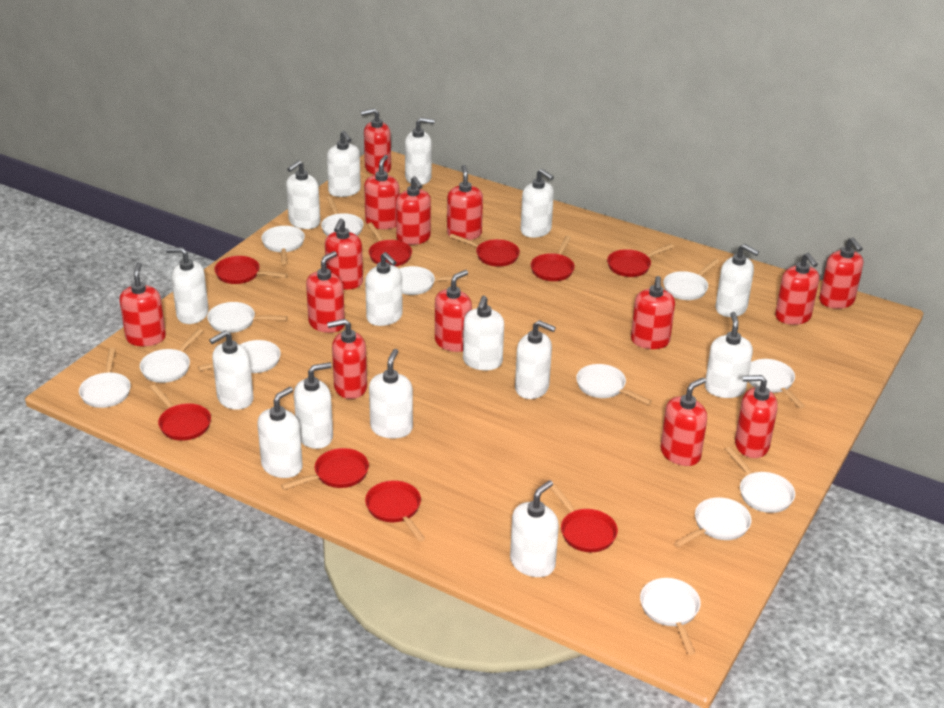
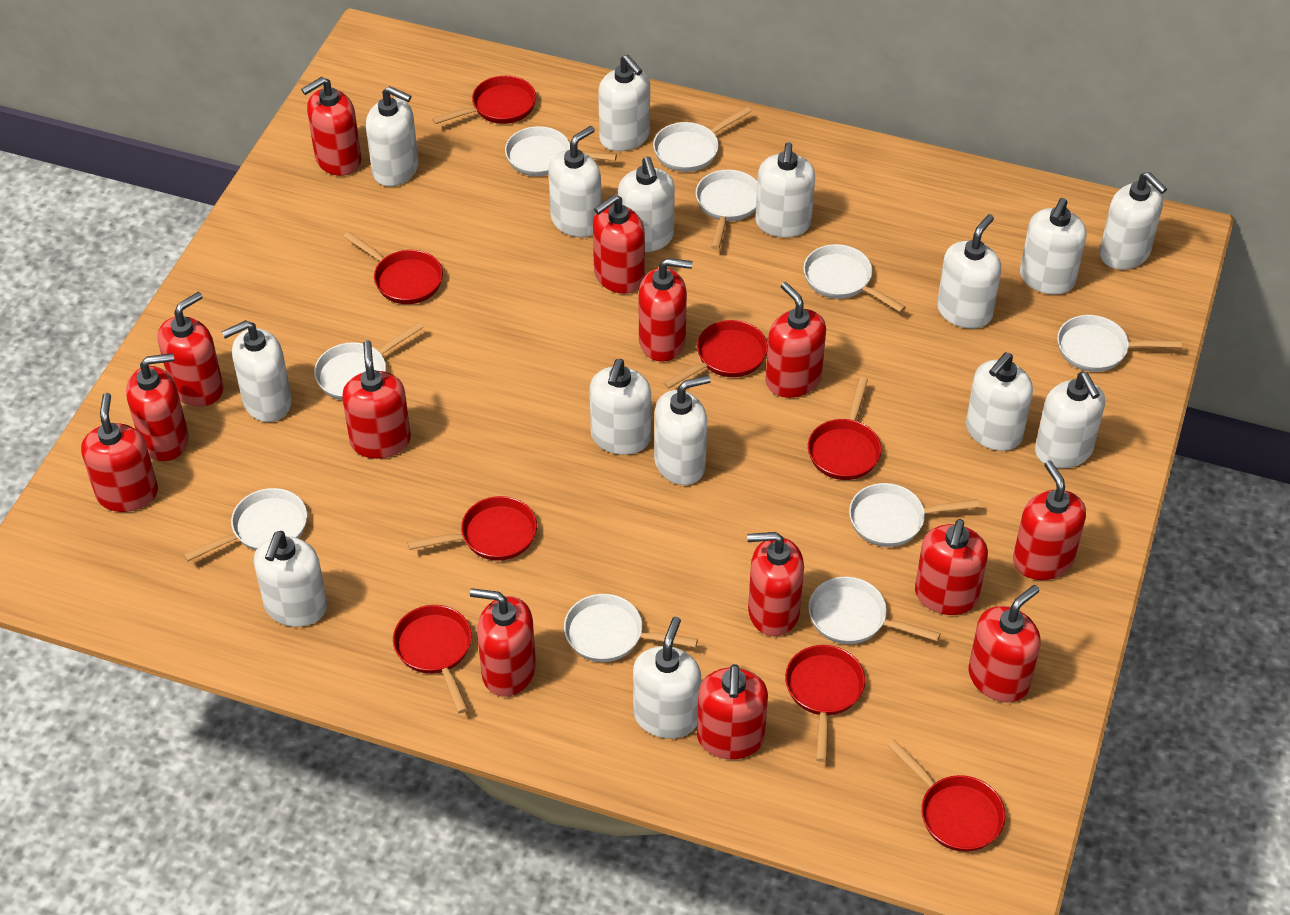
red pan: 9 -> 8
white pan: 13 -> 10

